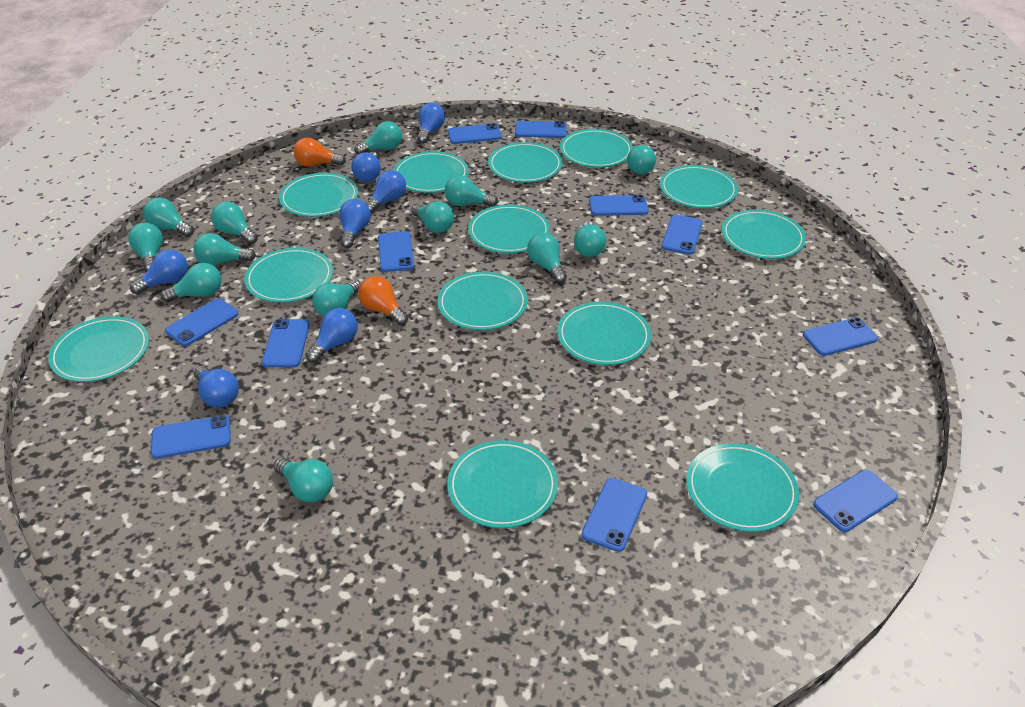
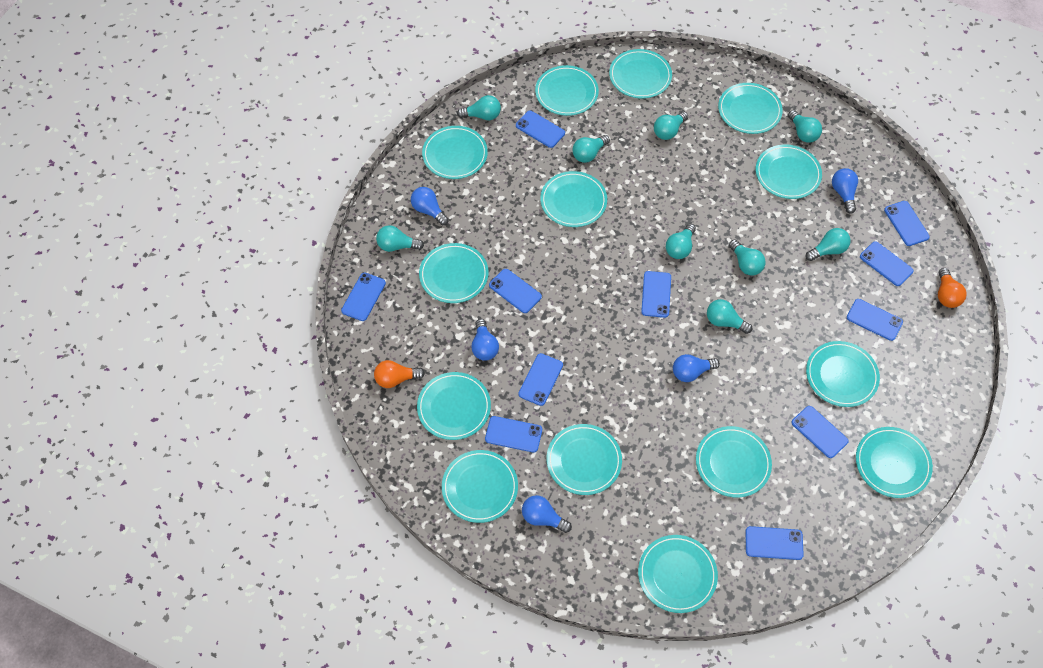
blue light bulb: 7 -> 5
turquoise light bulb: 13 -> 9
turquoise plate: 13 -> 14

